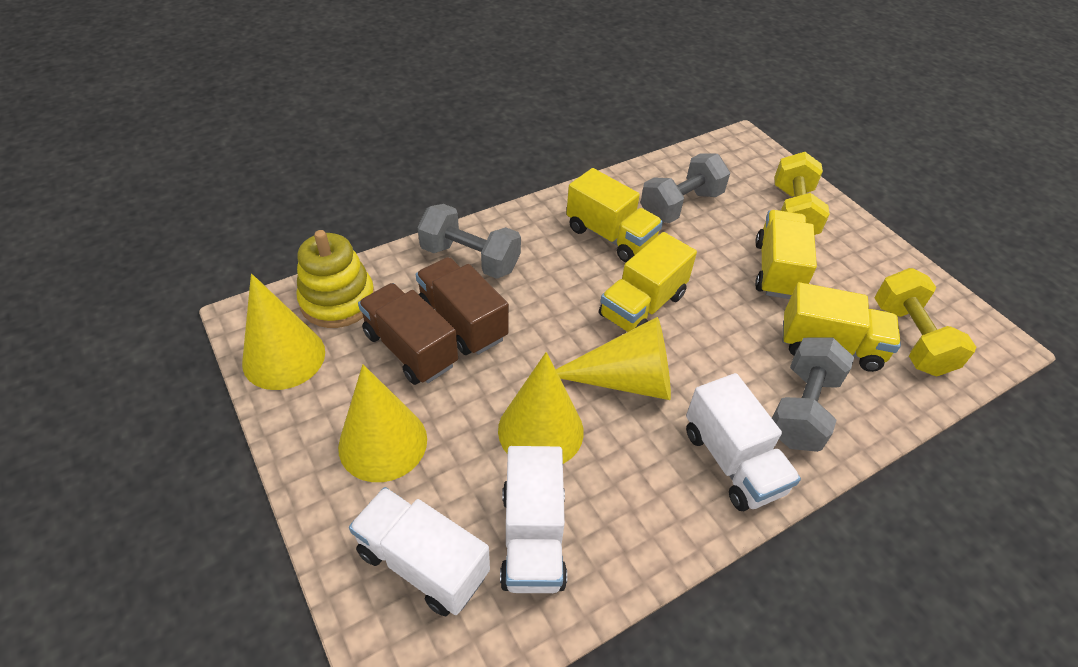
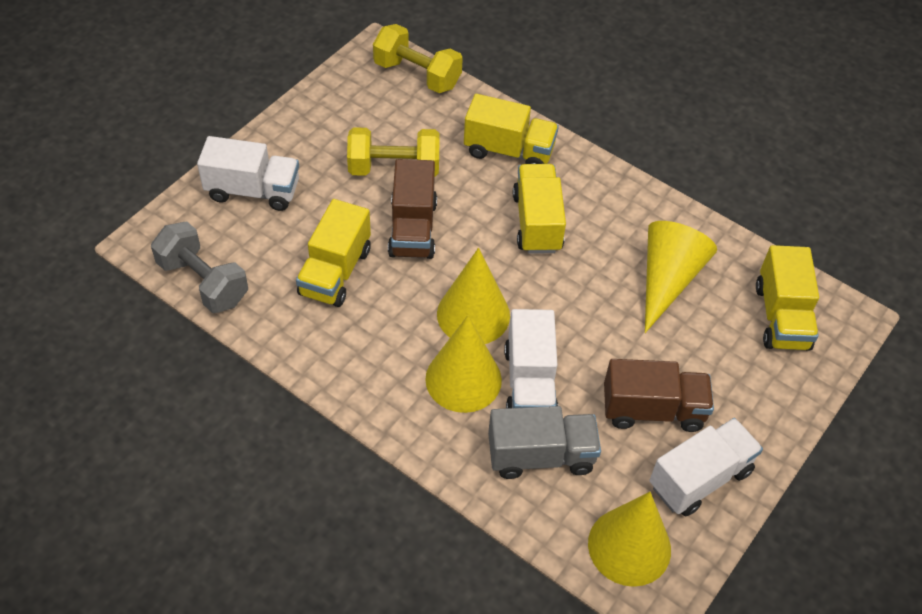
grey dumbbell: 3 -> 1
grey truck: 0 -> 1
yellow stacking toy: 1 -> 0

